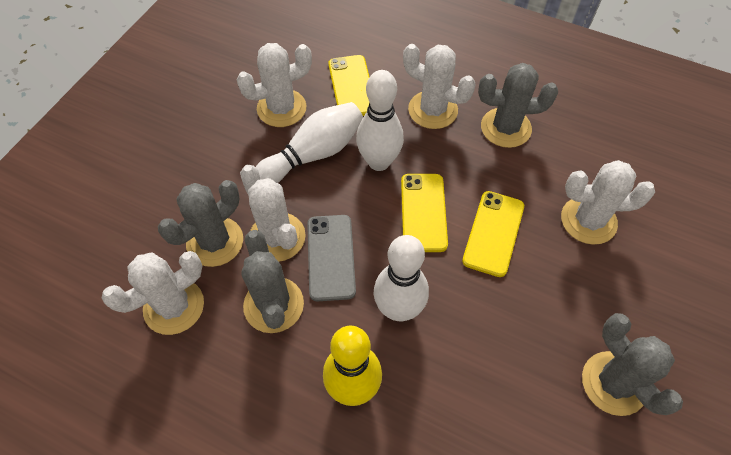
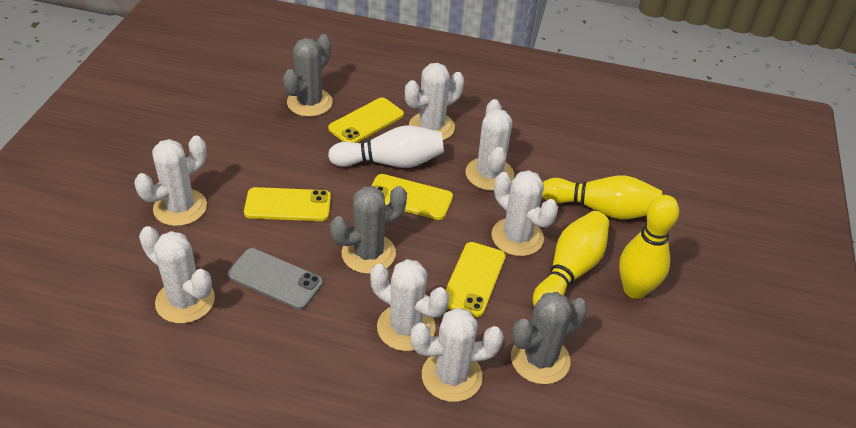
grey cactus: 4 -> 3
white bowling pin: 3 -> 1
white cactus: 5 -> 7
yellow bowling pin: 1 -> 3
yellow phone: 3 -> 4

